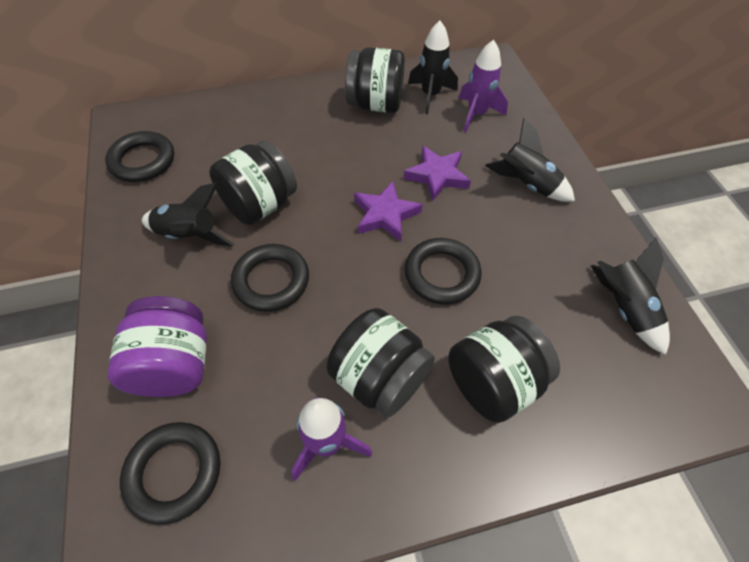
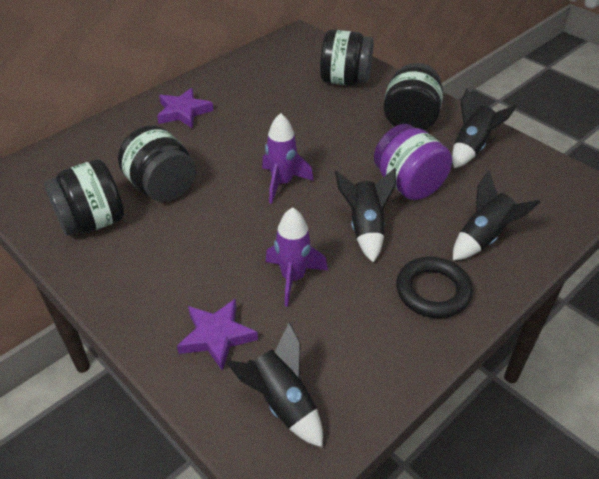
black ring: 4 -> 1

